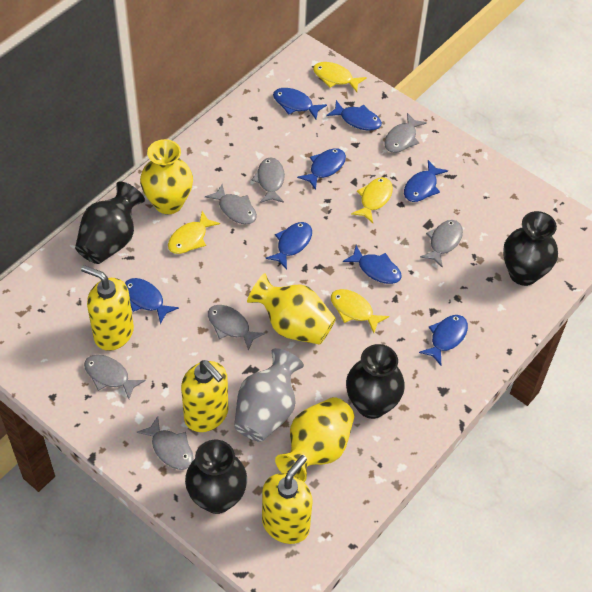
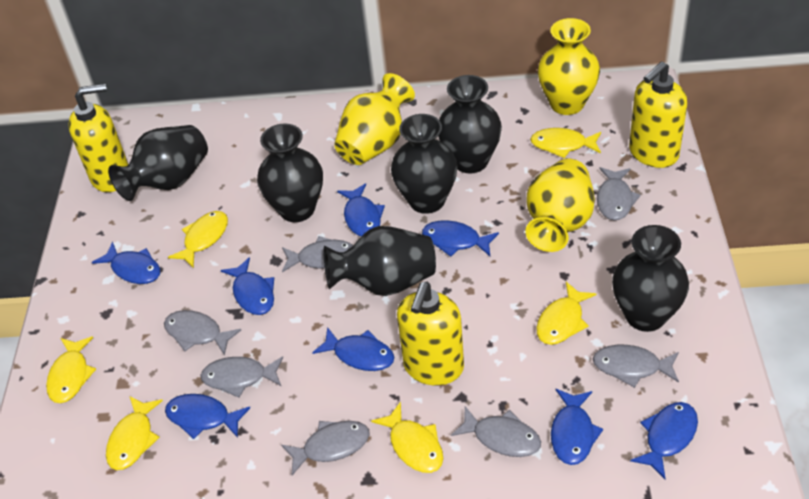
black vase: 4 -> 6
grey vase: 1 -> 0
yellow fish: 4 -> 6

